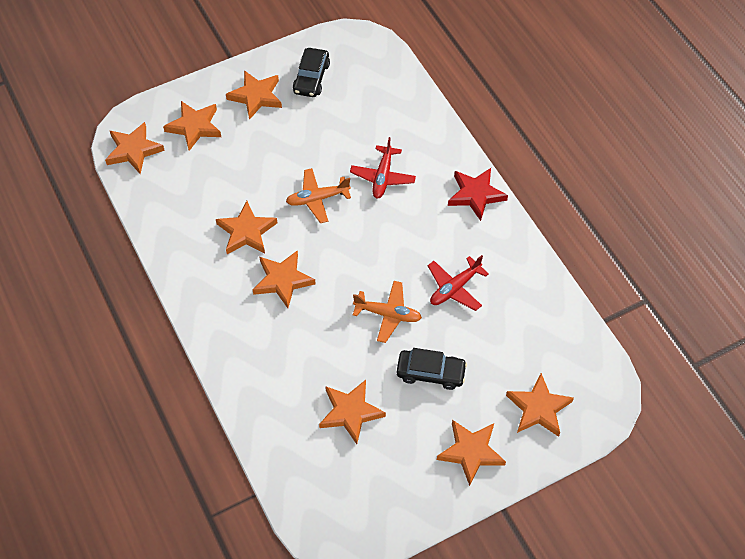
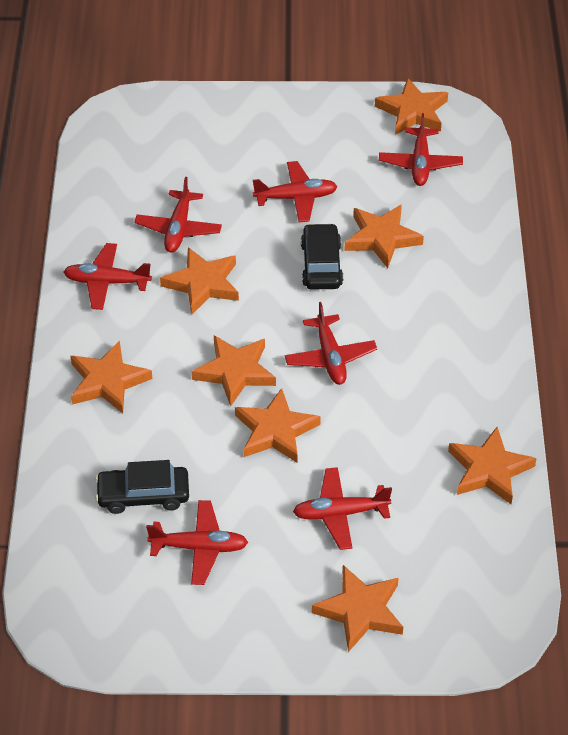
orange plane: 2 -> 0
red plane: 2 -> 7
red star: 1 -> 0

